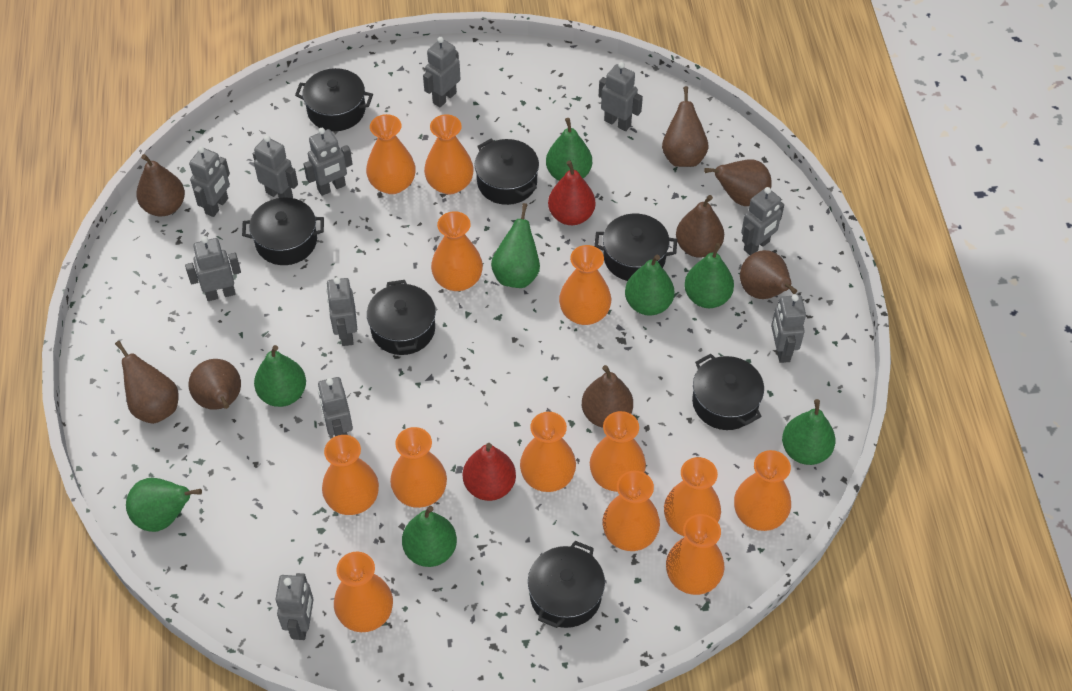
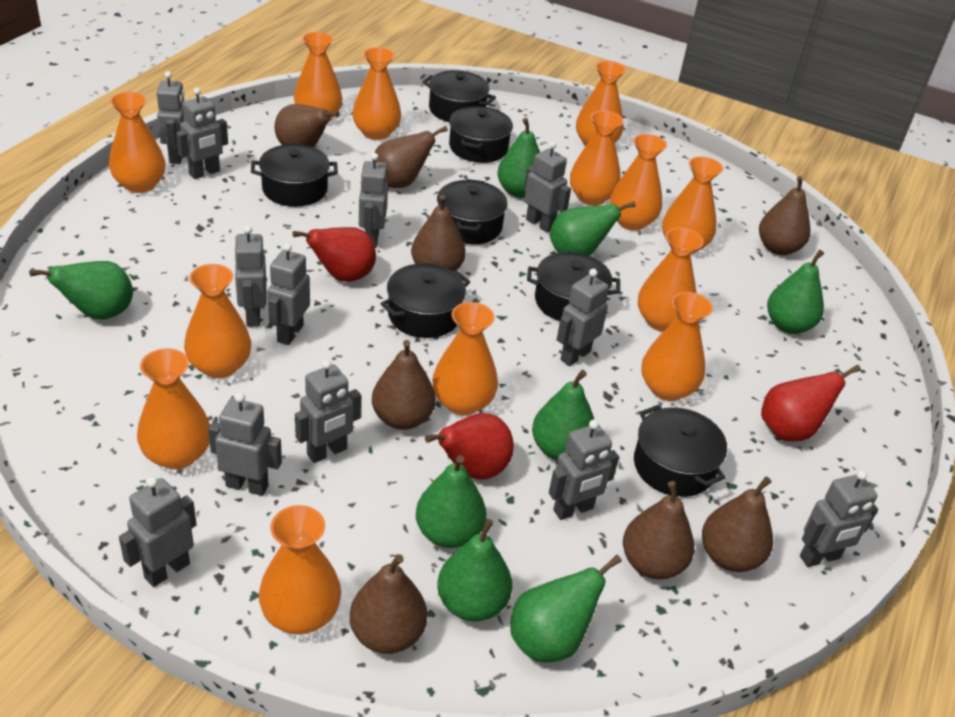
grey robot: 11 -> 12
red pear: 2 -> 3

